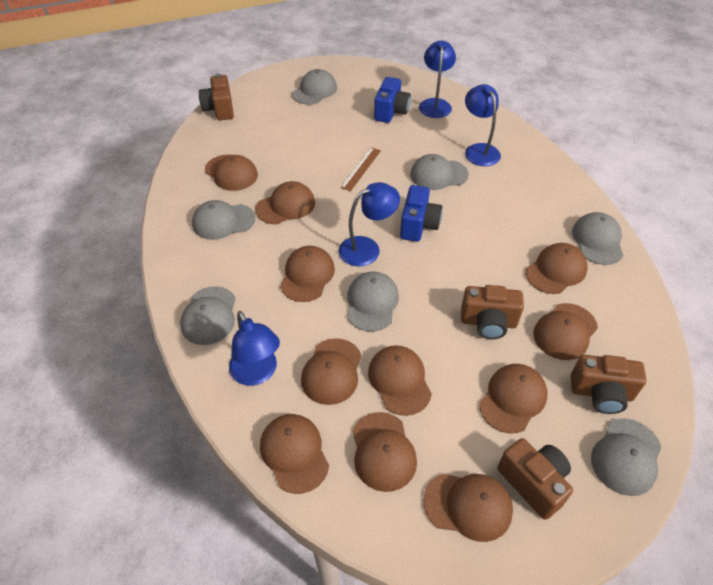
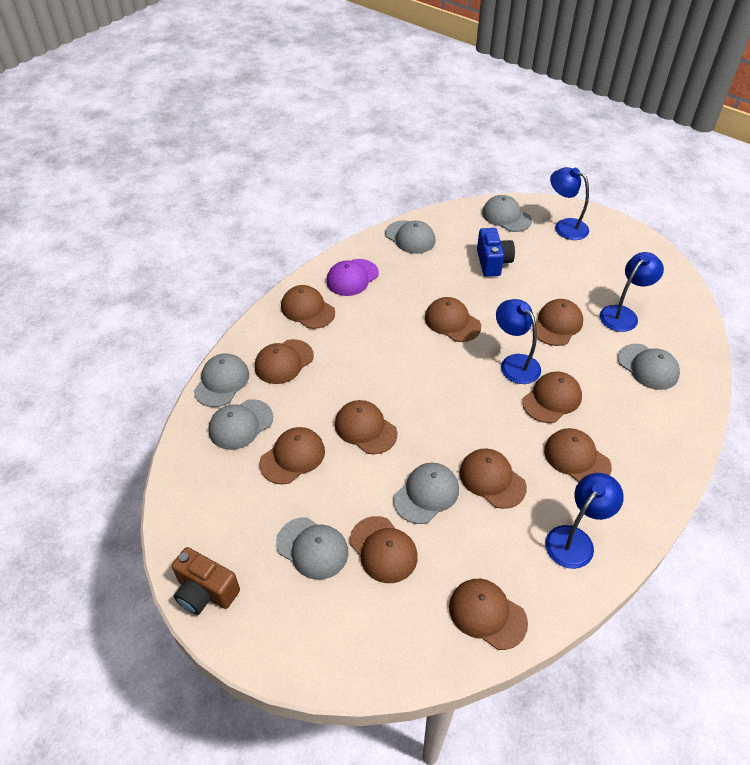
blue camera: 2 -> 1
brown camera: 4 -> 1
brown ruler: 1 -> 0
purple cap: 0 -> 1

